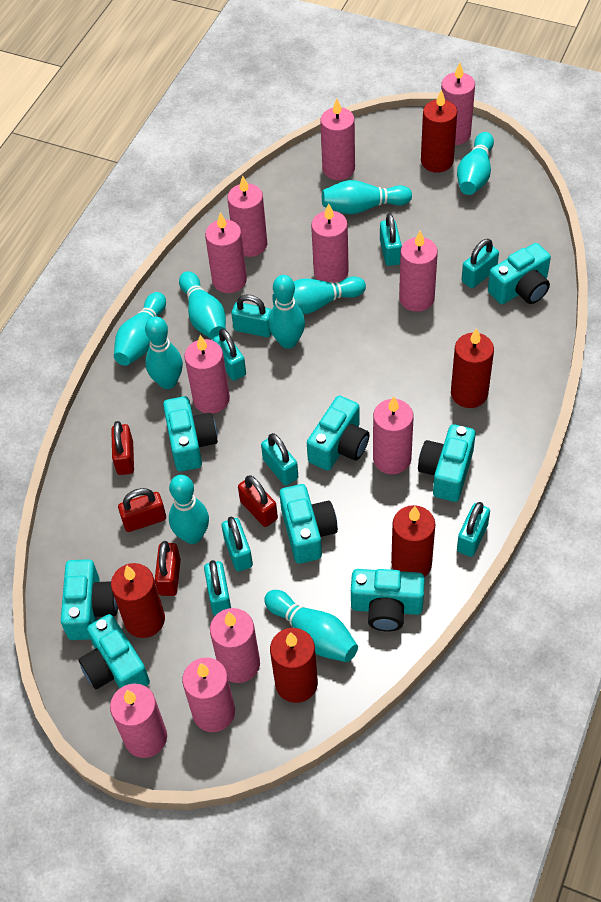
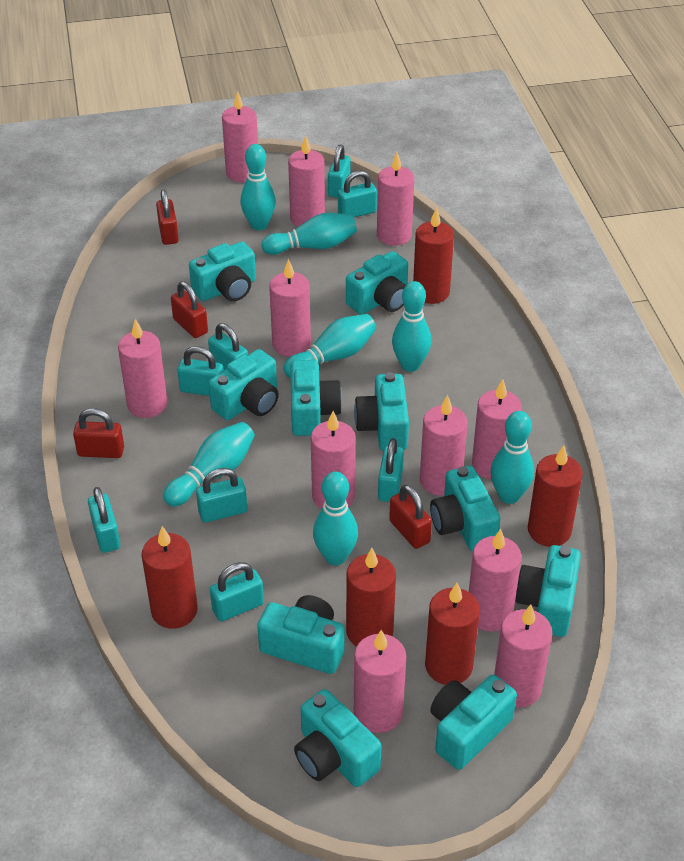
turquoise bowling pin: 9 -> 7
turquoise camera: 8 -> 10

